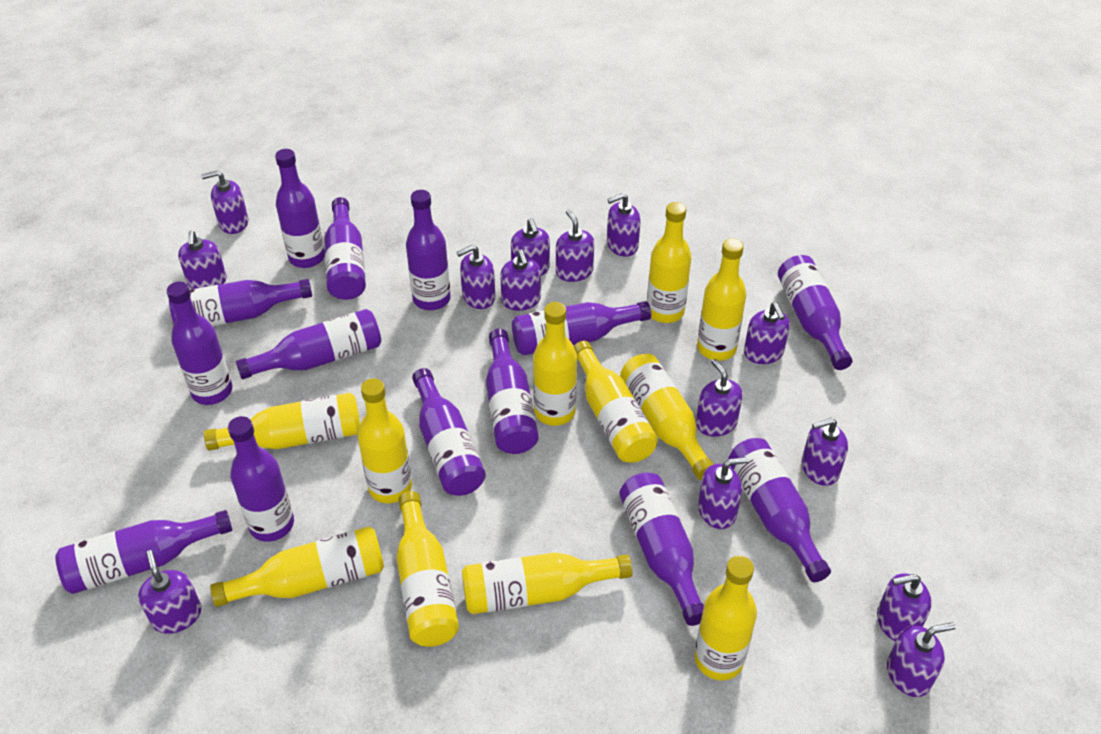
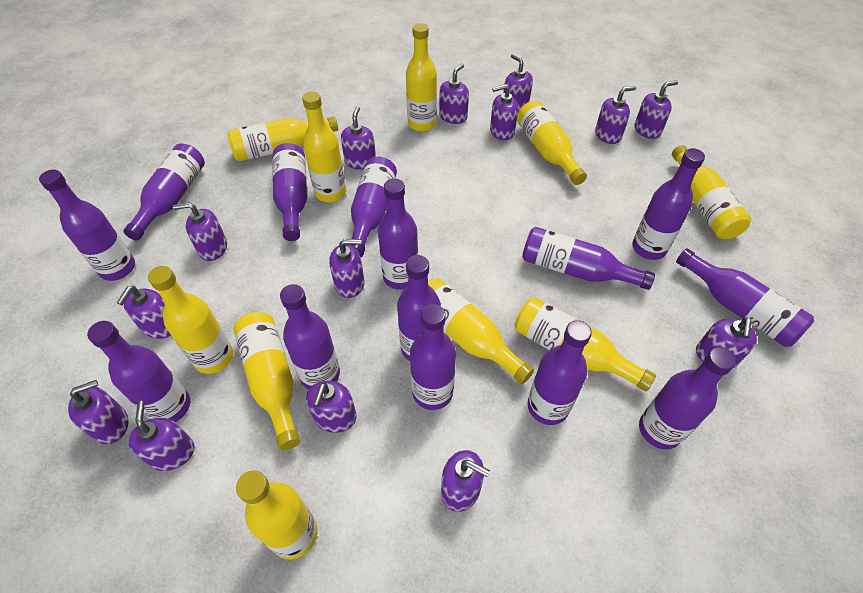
yellow bottle: 11 -> 10

